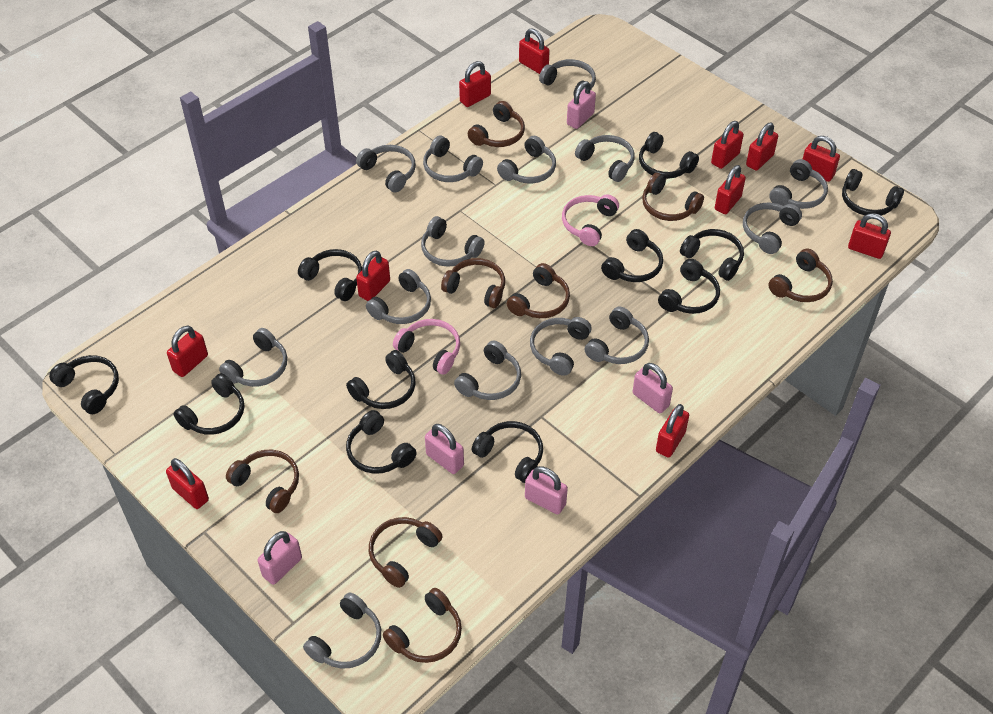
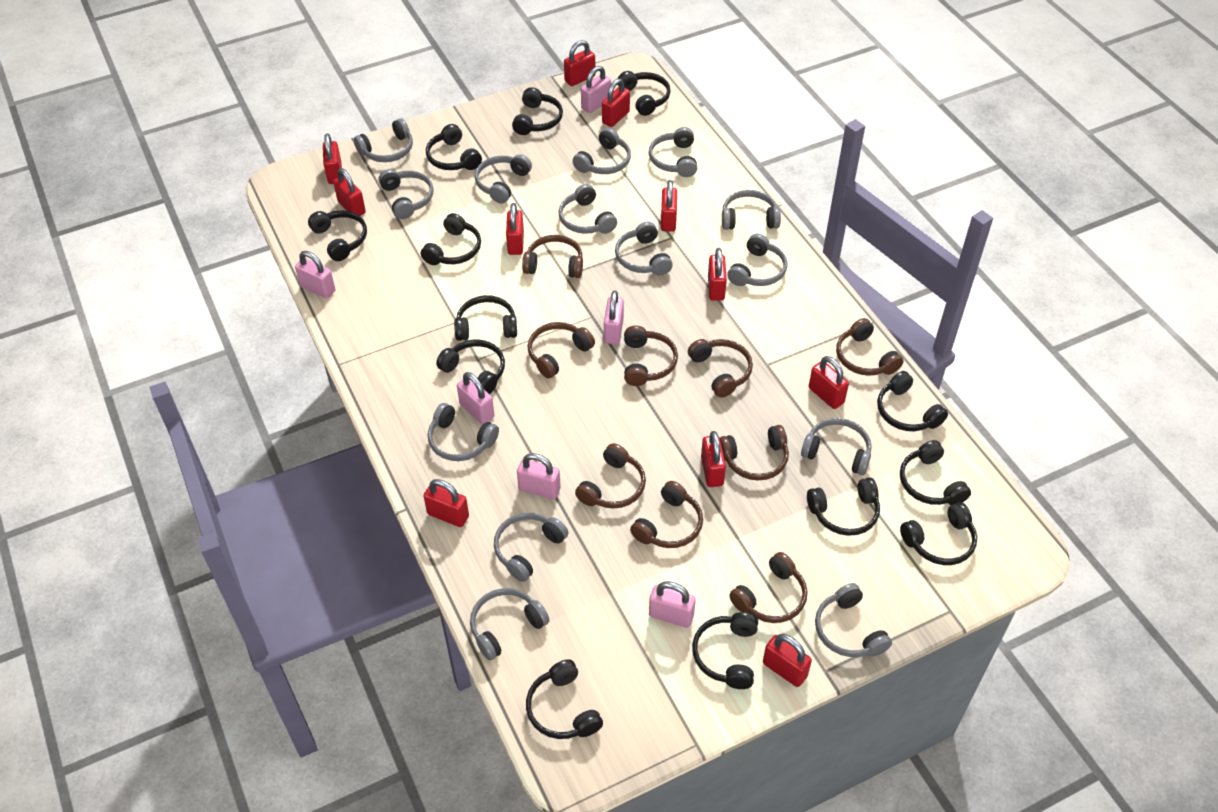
black headphones: 11 -> 13
brown headphones: 8 -> 9
pink headphones: 2 -> 0
pink padlock: 5 -> 6

